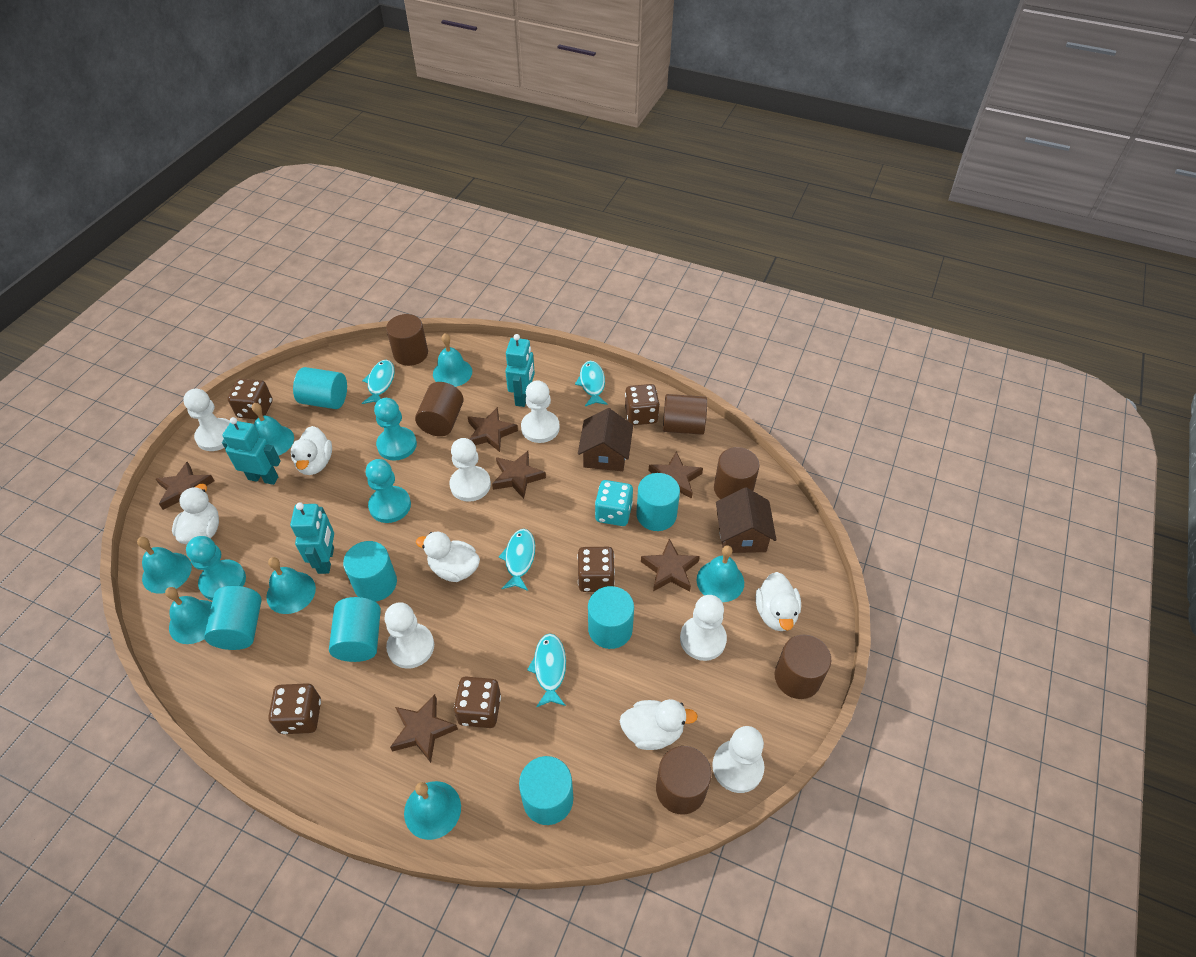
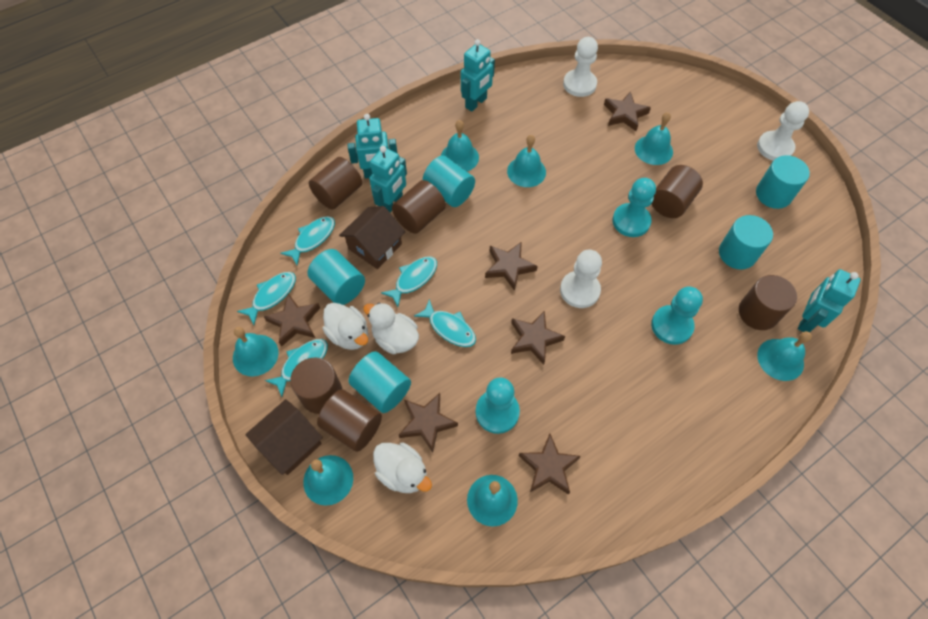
brown dice: 5 -> 0
turquoise cylinder: 7 -> 5
turquoise dice: 1 -> 0
turquoise fish: 4 -> 5
turquoise robot: 3 -> 4
white duck: 5 -> 3
white pawn: 6 -> 3

